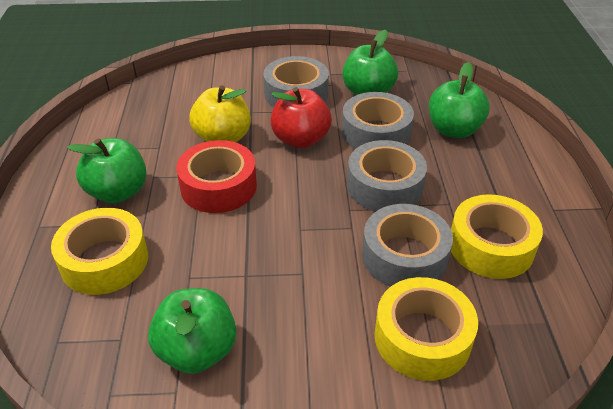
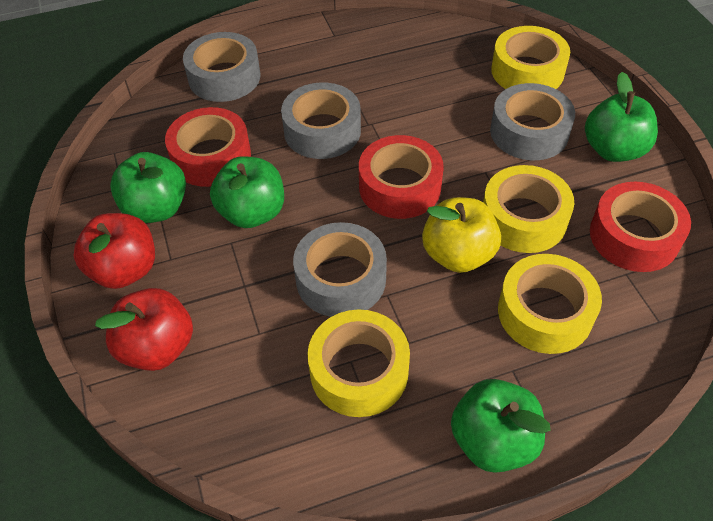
red apple: 1 -> 2
red tape: 1 -> 3
yellow tape: 3 -> 4

